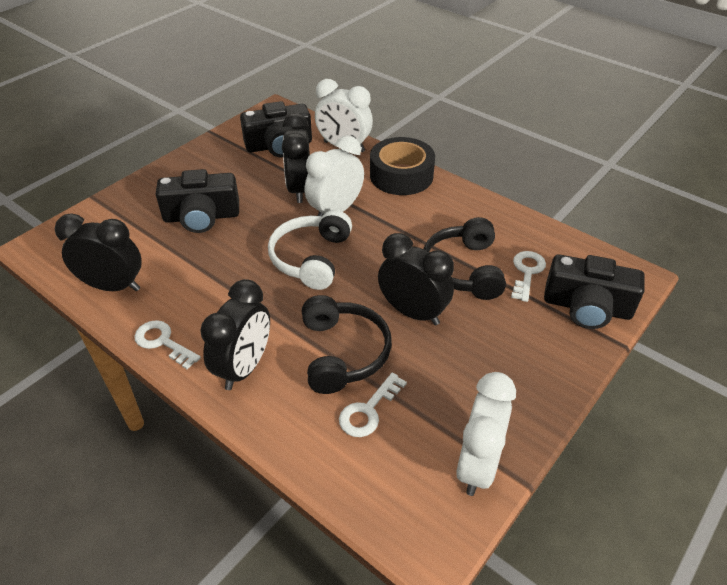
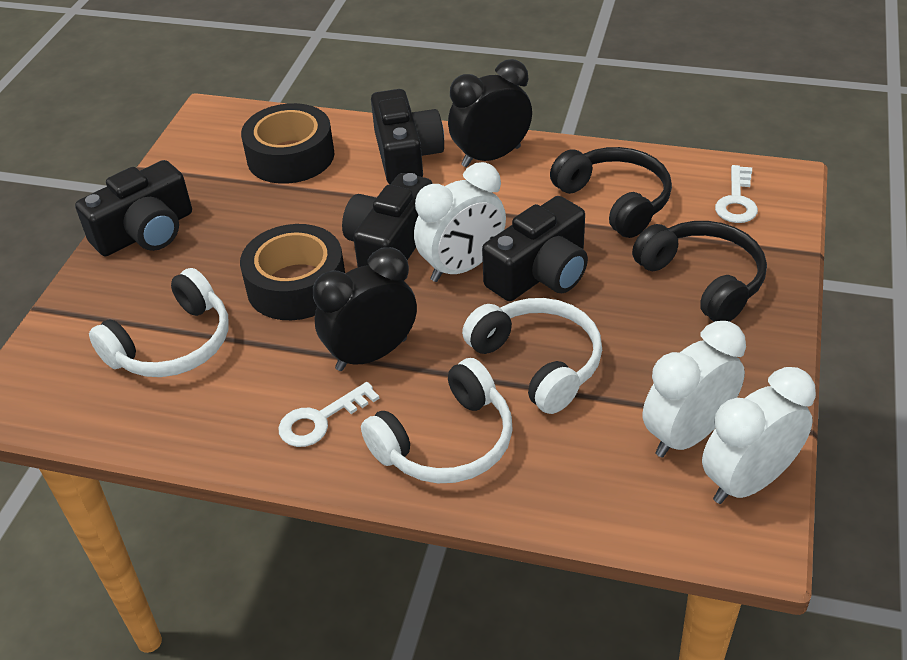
black camera: 3 -> 4
black clock: 4 -> 2
black tape: 1 -> 2
white headphones: 1 -> 3
white key: 3 -> 2

